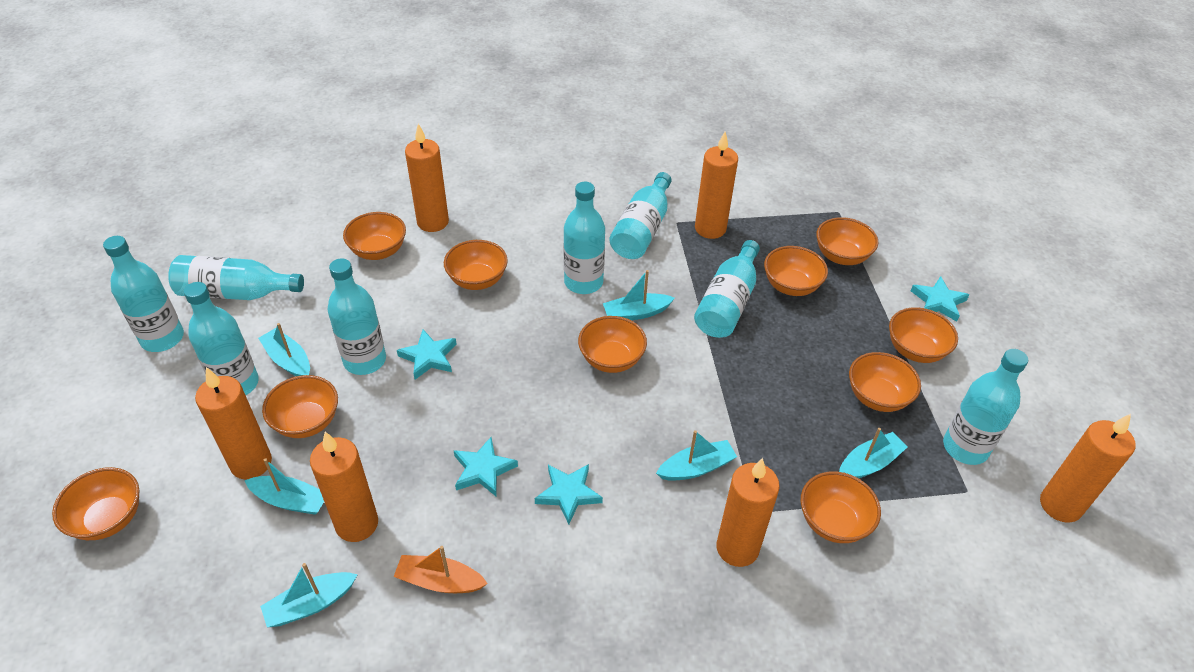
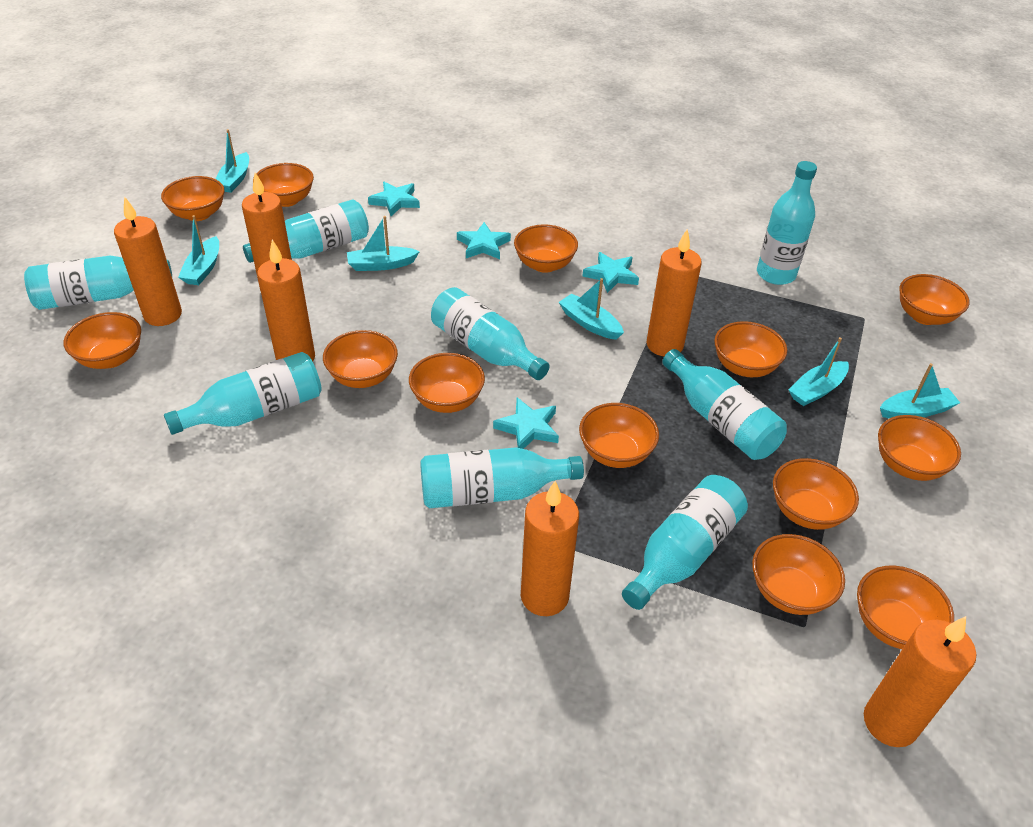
orange boat: 1 -> 0
orange bowl: 10 -> 13

